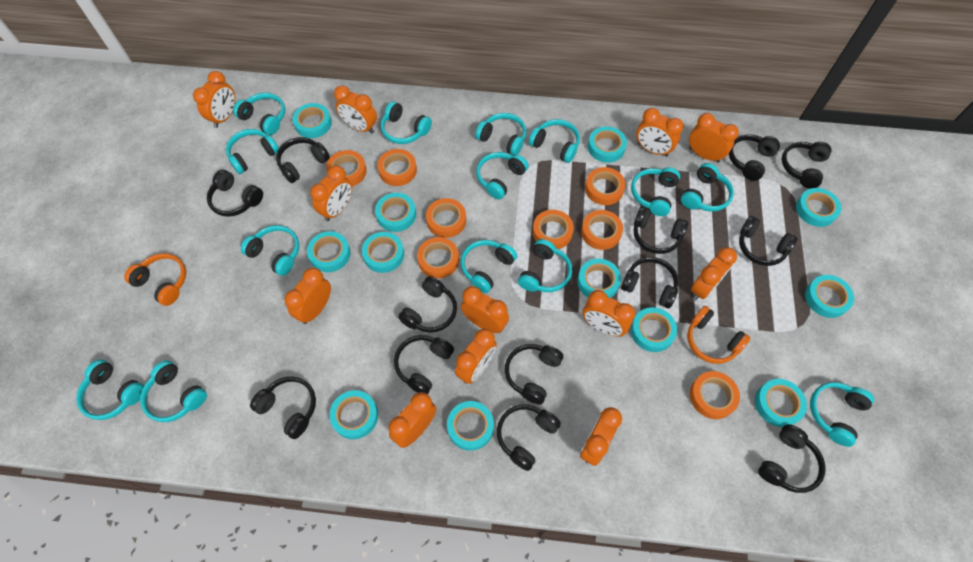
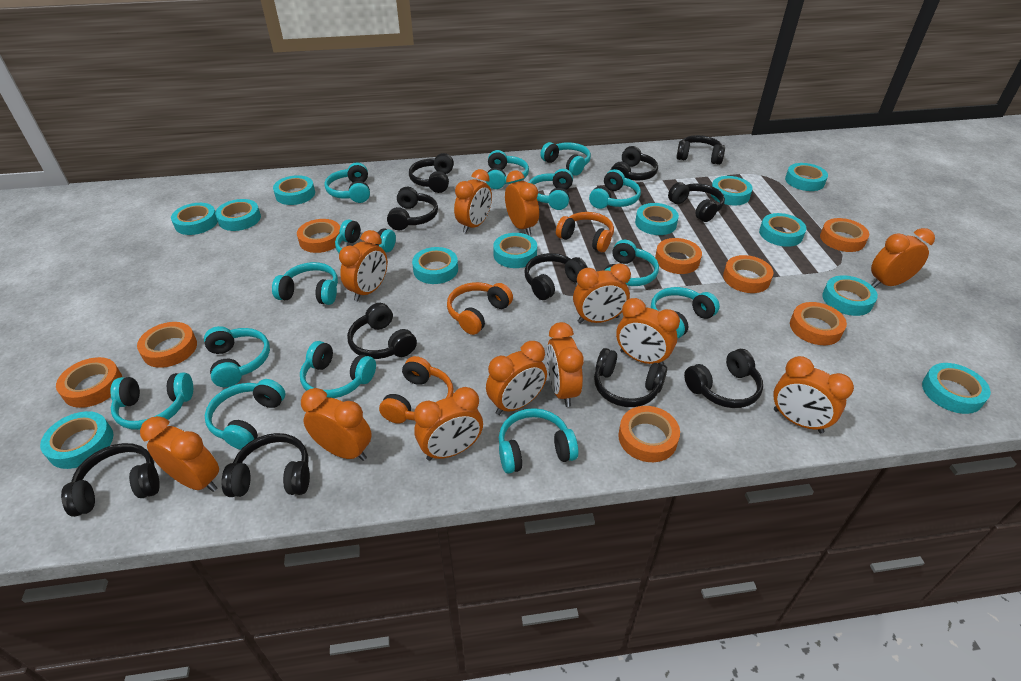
black headphones: 13 -> 11
orange headphones: 2 -> 3

